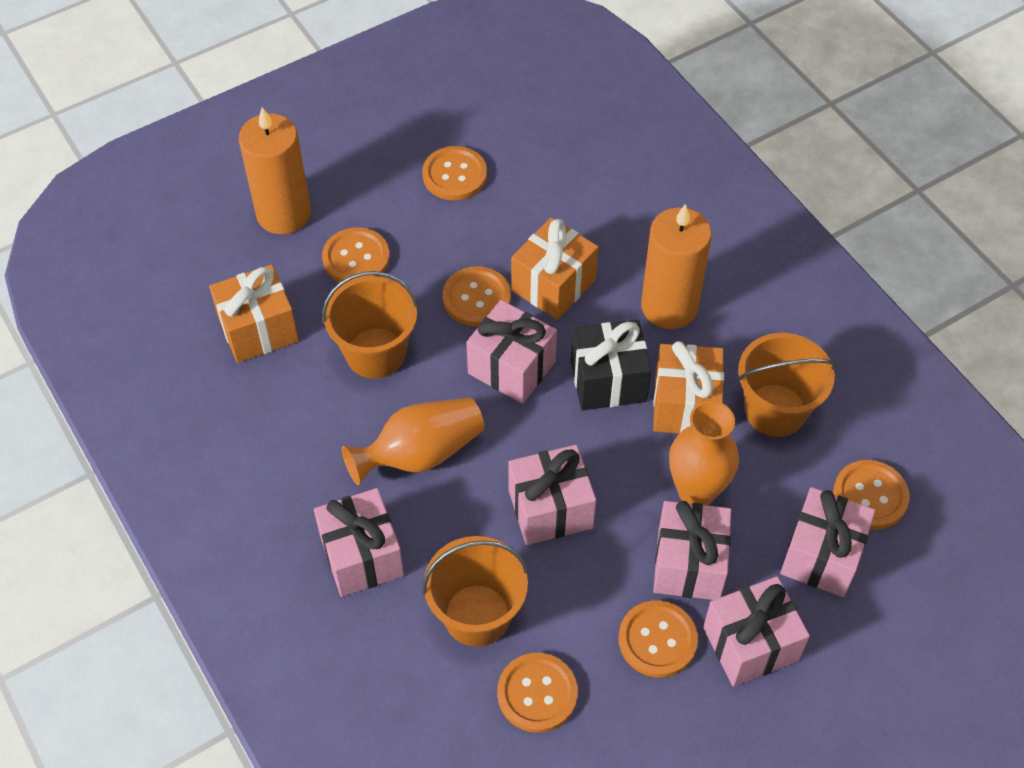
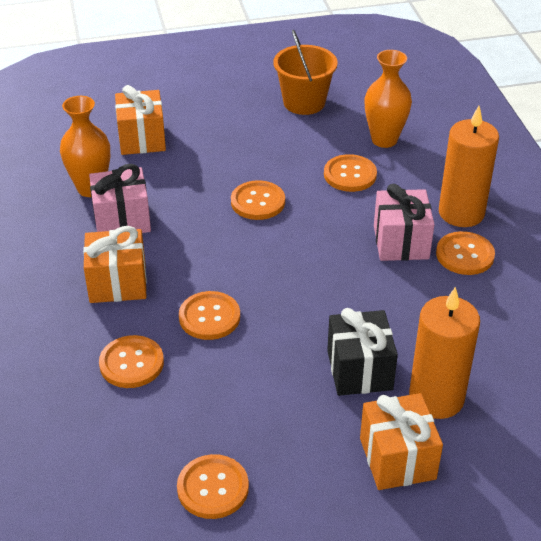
orange bucket: 3 -> 1
pink gift: 6 -> 2

